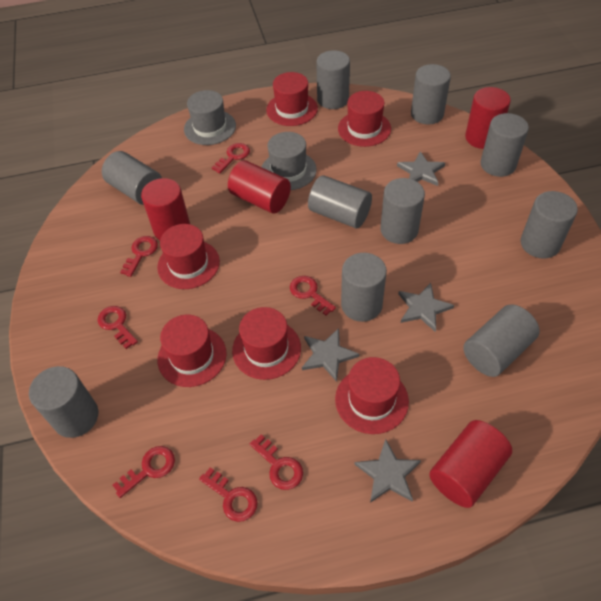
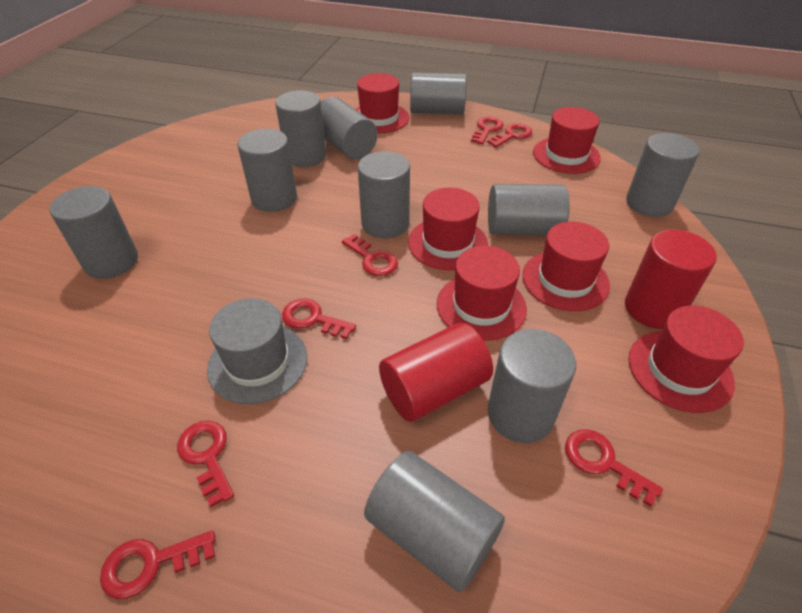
grey hat: 2 -> 1
grey star: 4 -> 0
red cylinder: 4 -> 2

